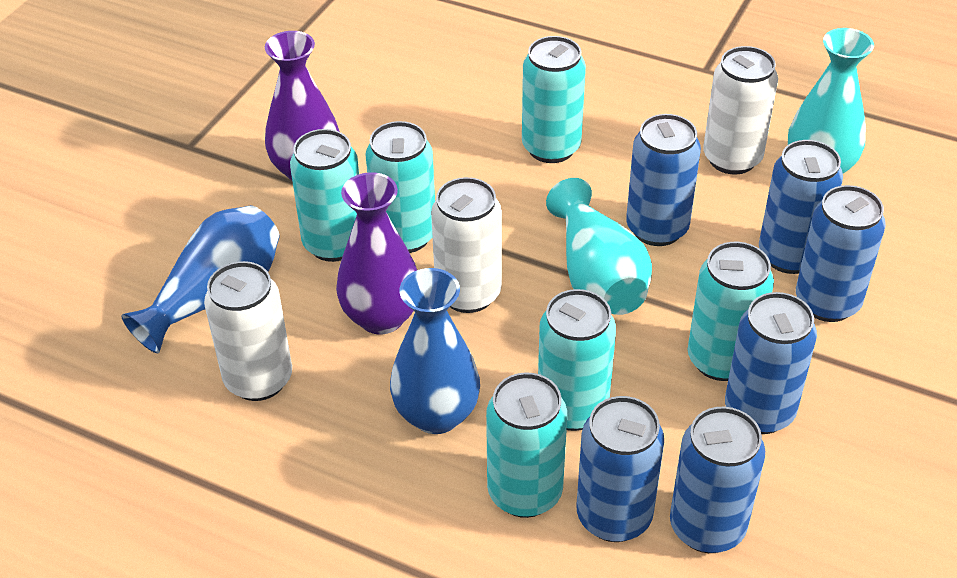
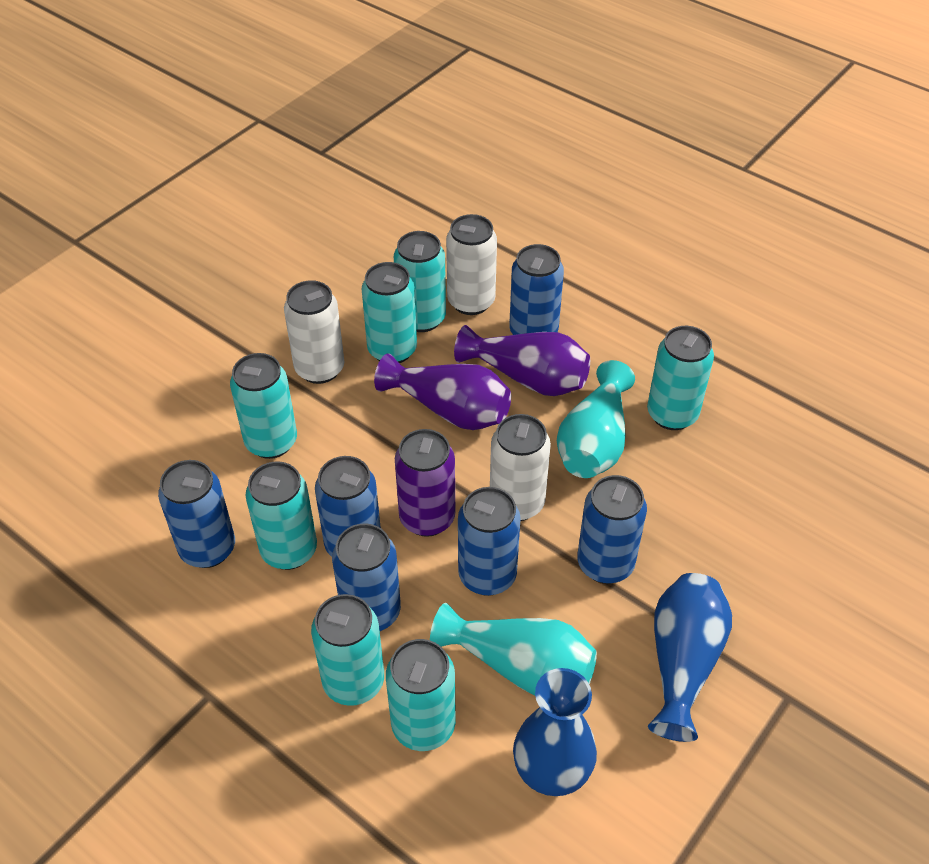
purple can: 0 -> 1
turquoise can: 6 -> 7

